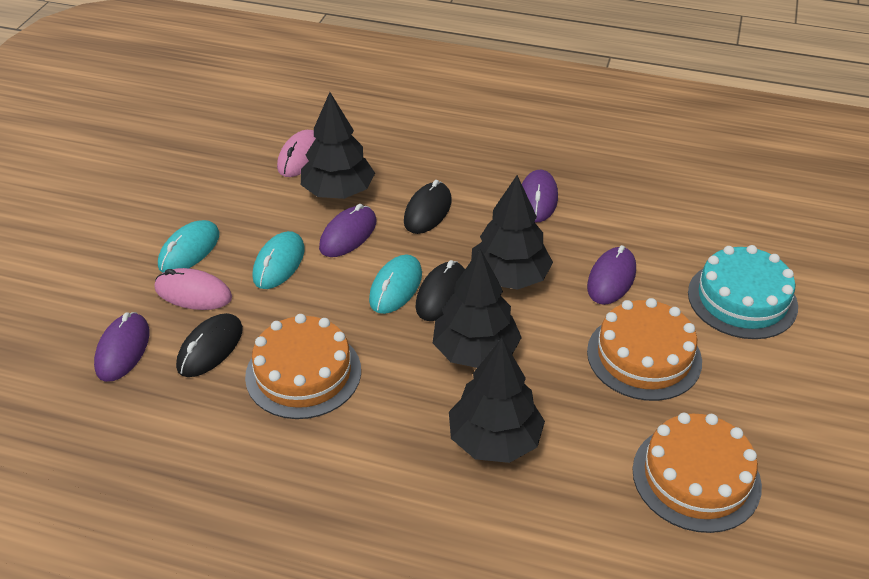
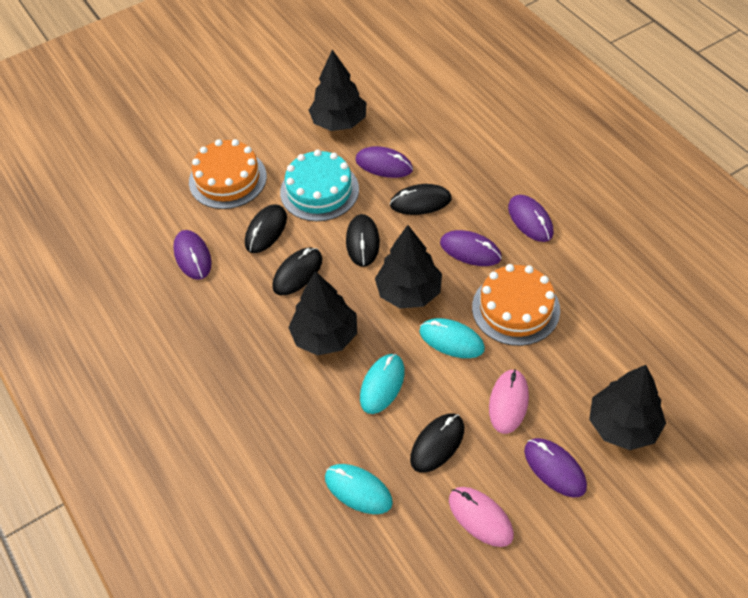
black mouse: 3 -> 5
orange cake: 3 -> 2
purple mouse: 4 -> 5

